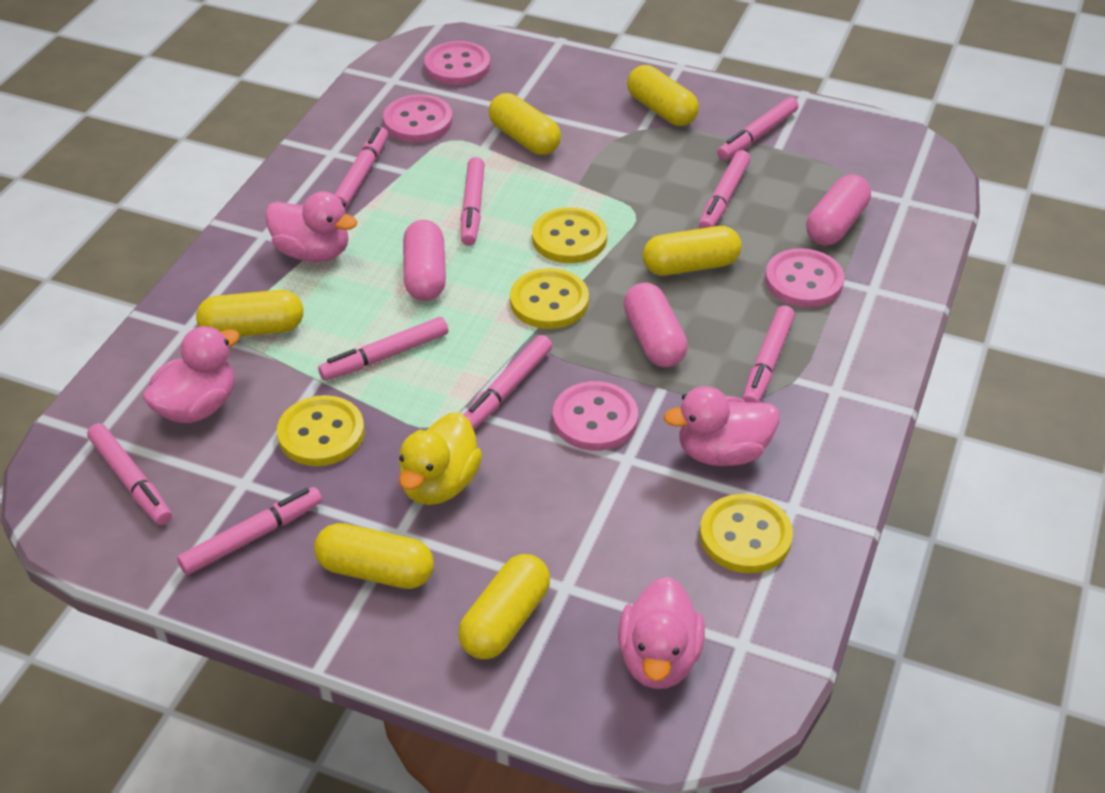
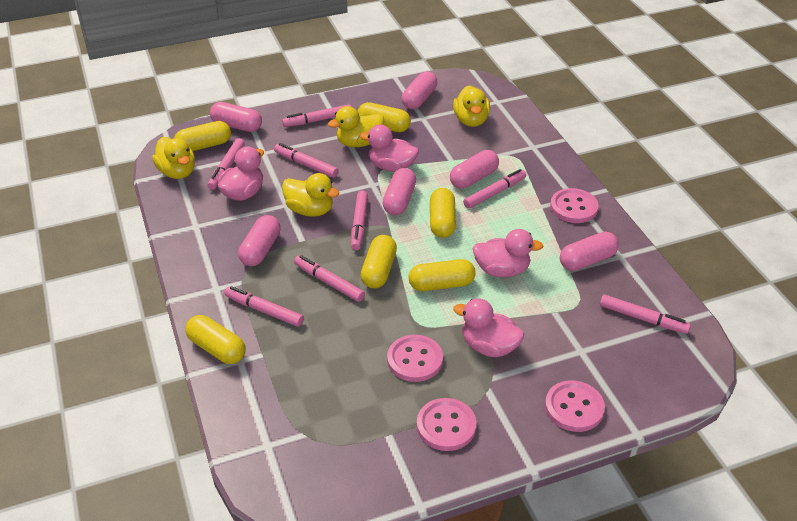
pink capsule: 3 -> 6
pink marker: 9 -> 8
yellow button: 4 -> 0
yellow duck: 1 -> 4

